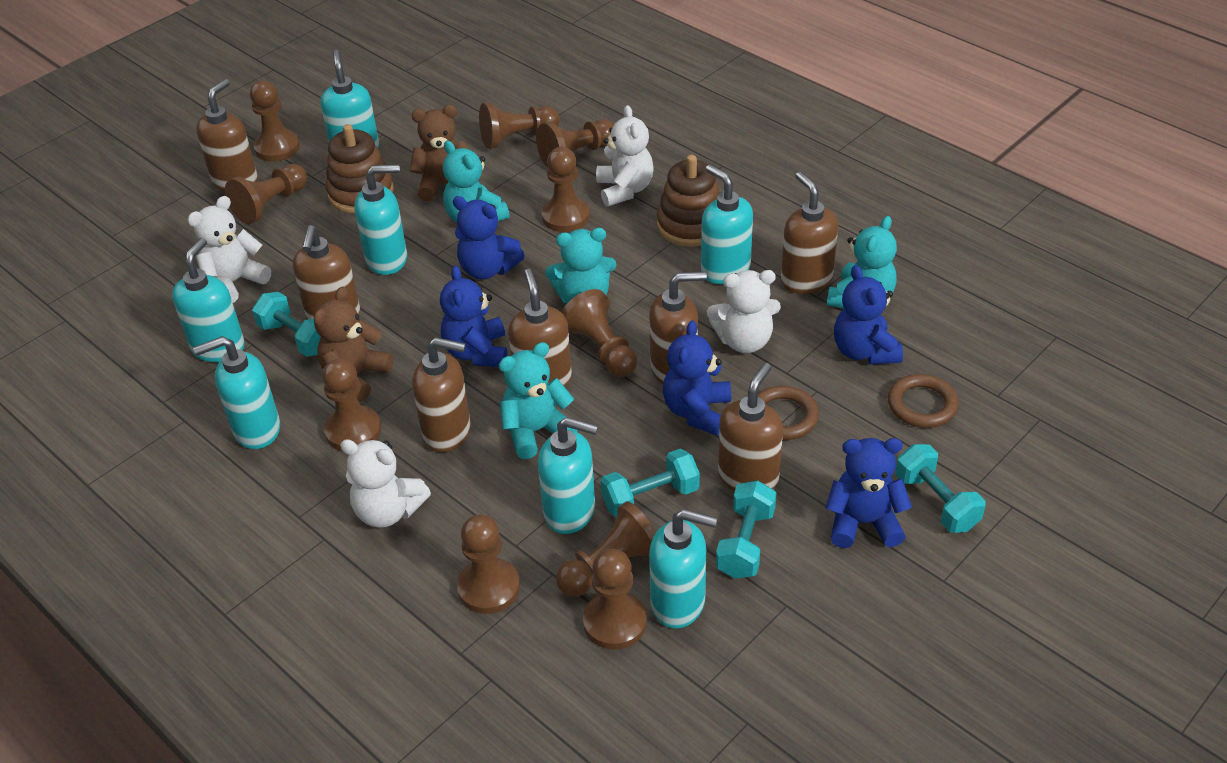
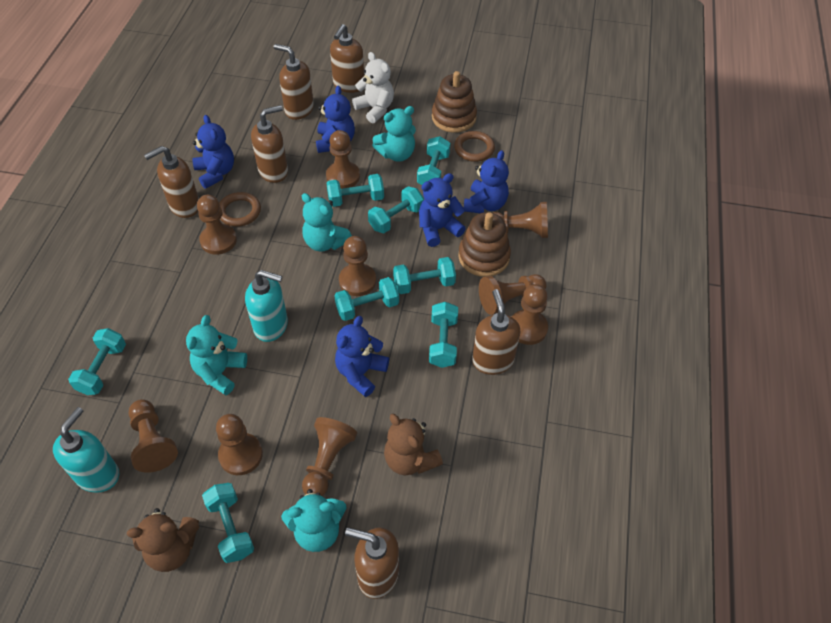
brown pawn: 10 -> 9
brown soap dispenser: 7 -> 6
turquoise dumbbell: 4 -> 8
turquoise soap dispenser: 7 -> 2
white teddy bear: 4 -> 1

